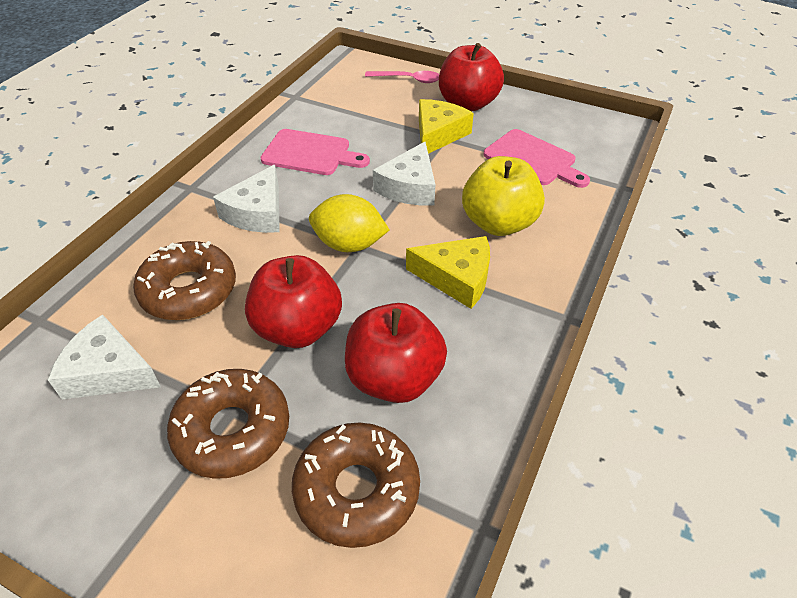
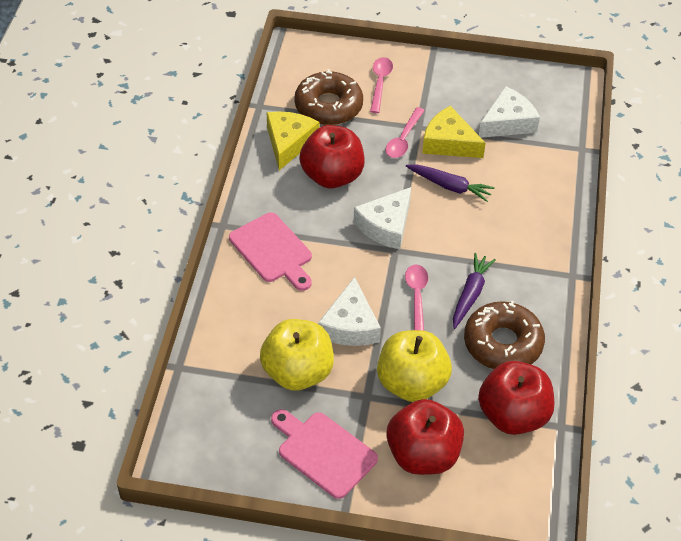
brown donut: 3 -> 2
pink spoon: 1 -> 3
purple carrot: 0 -> 2
yellow apple: 1 -> 2
yellow lemon: 1 -> 0

